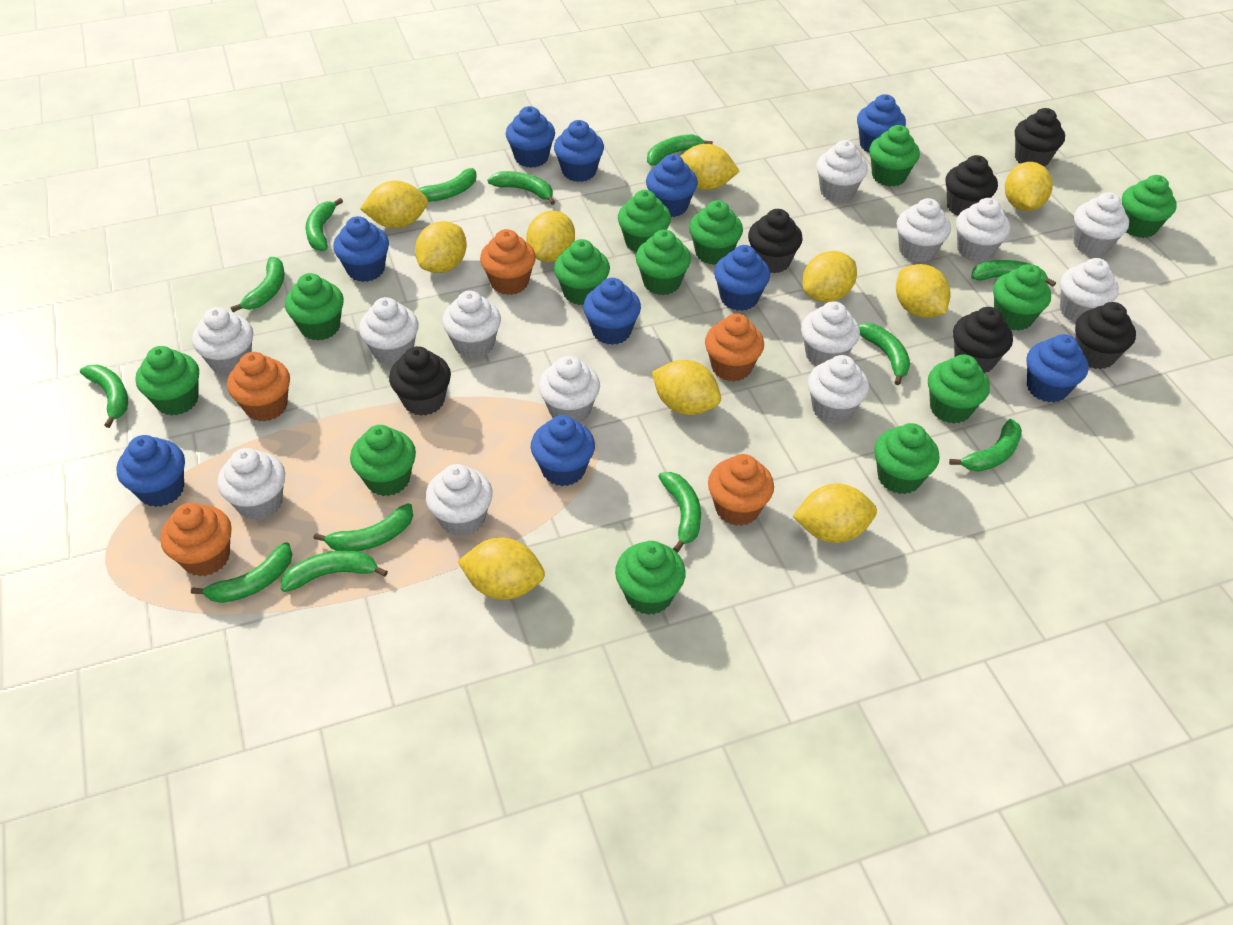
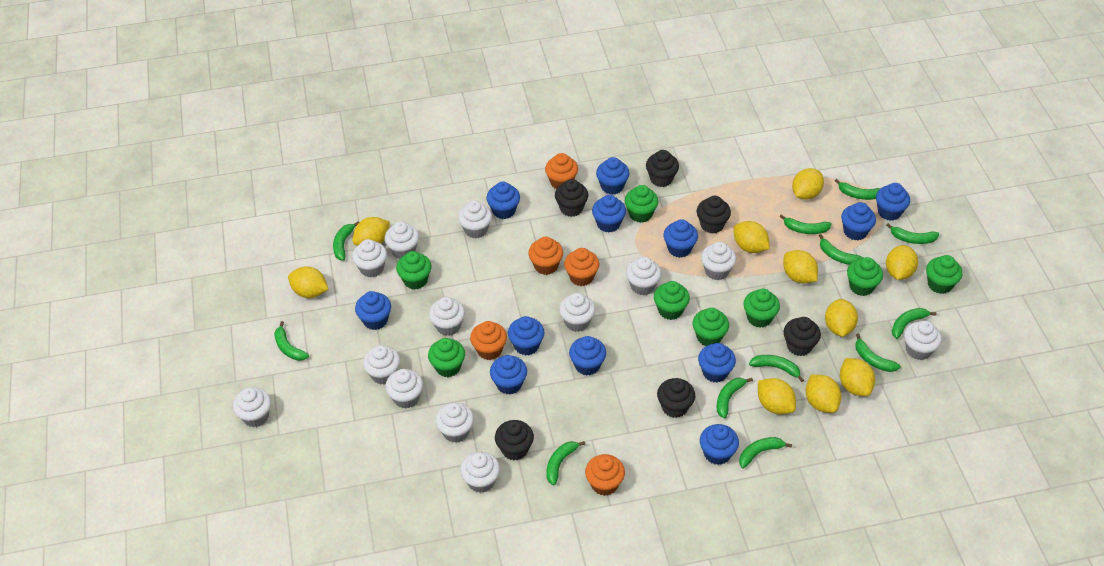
blue cupcake: 10 -> 12
green banana: 13 -> 12
green cupcake: 13 -> 8

